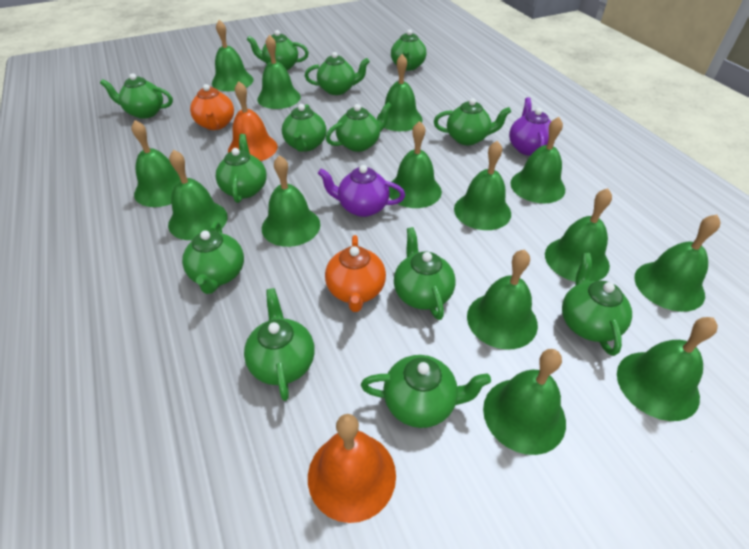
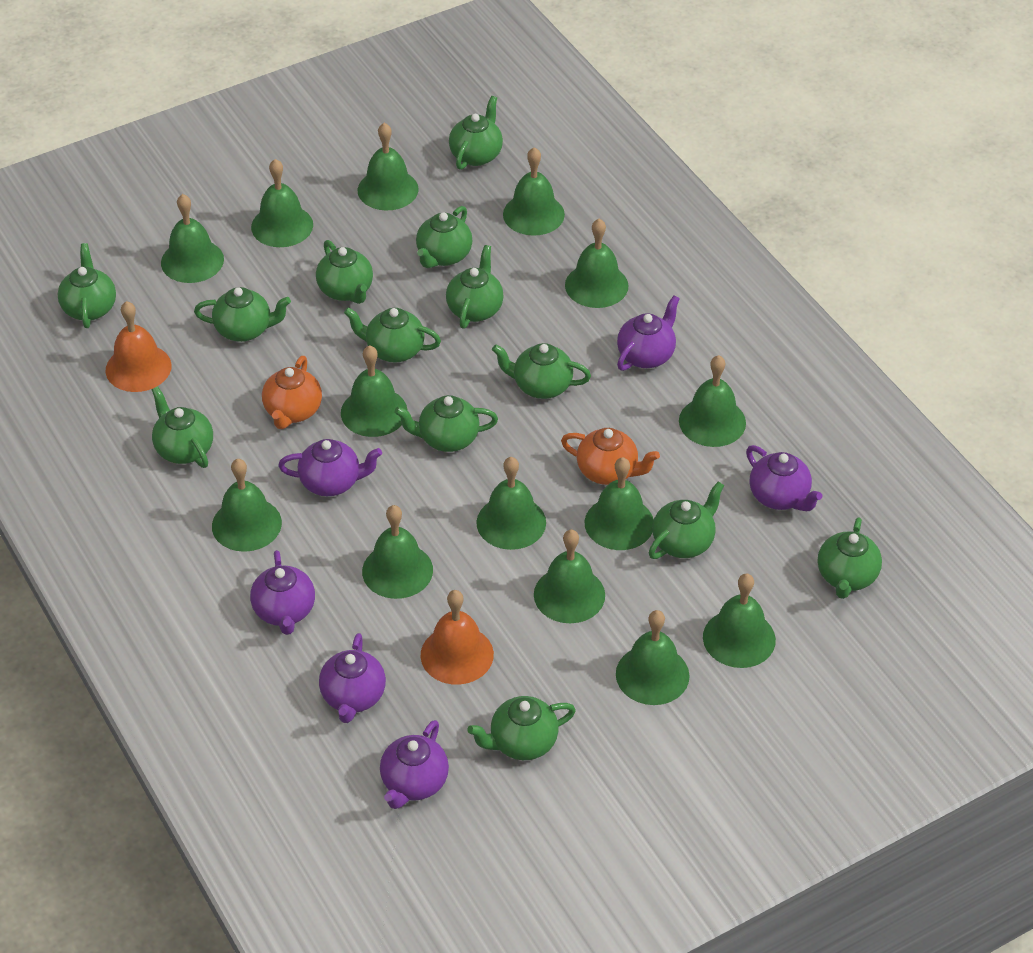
purple teapot: 2 -> 6

